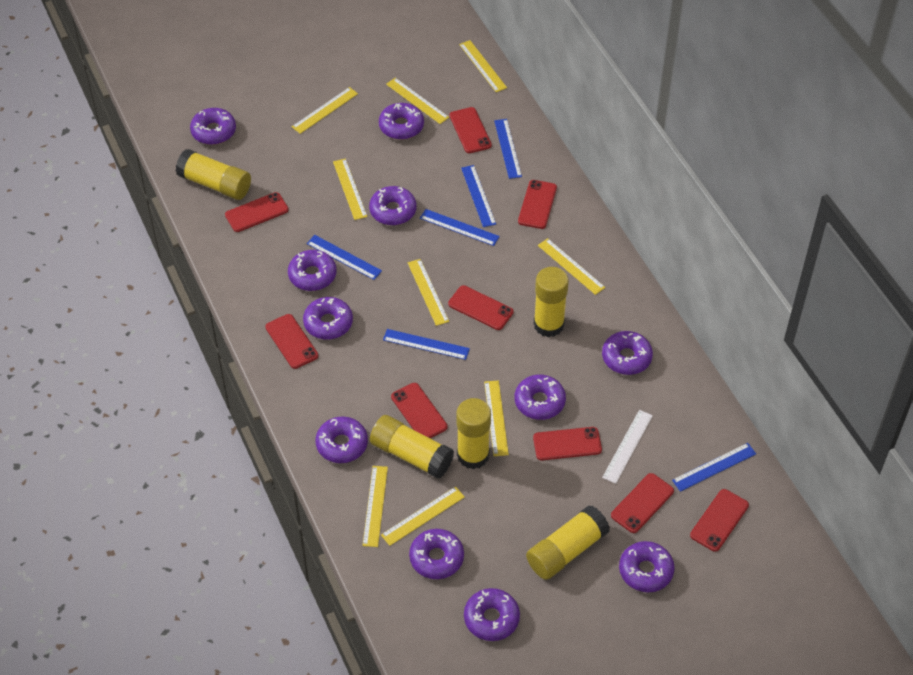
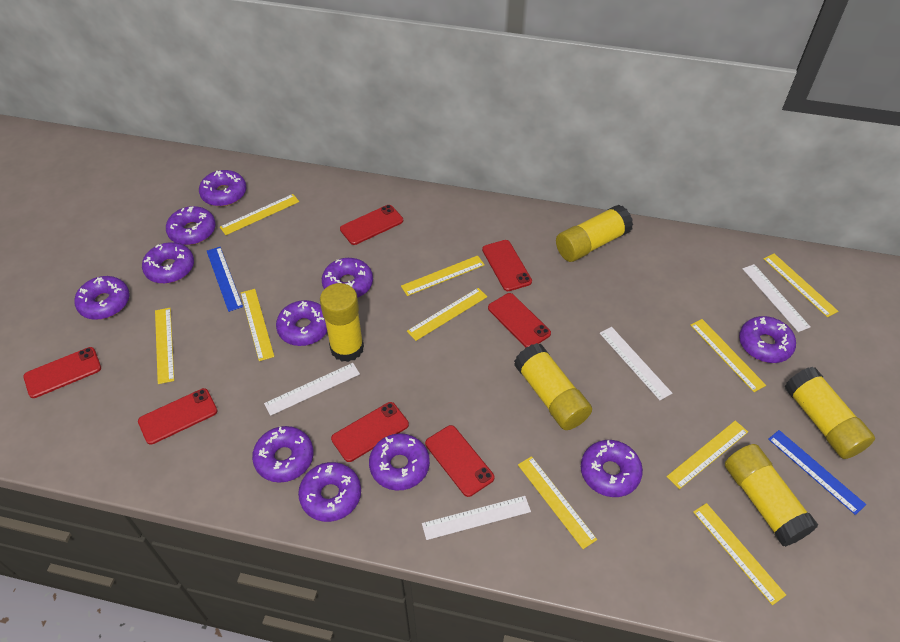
blue ruler: 6 -> 2
red phone: 9 -> 7
white ruler: 1 -> 4
yellow ruler: 9 -> 10

